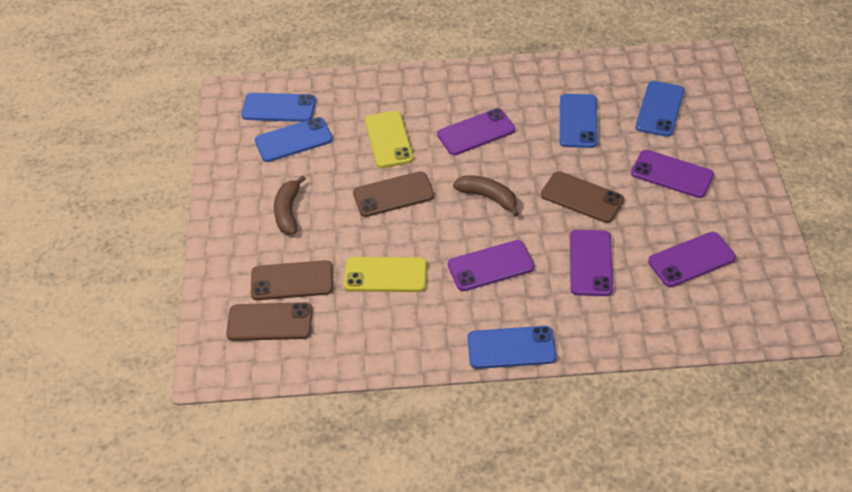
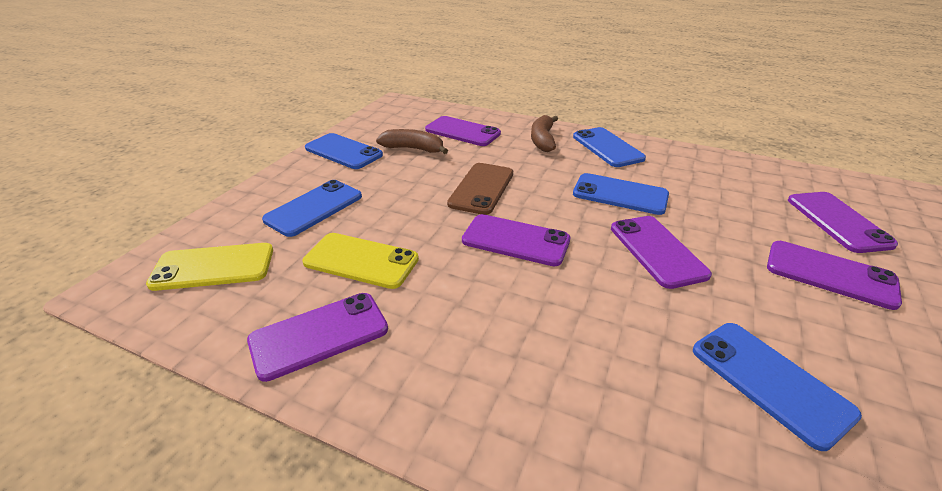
brown phone: 4 -> 1
purple phone: 5 -> 6

